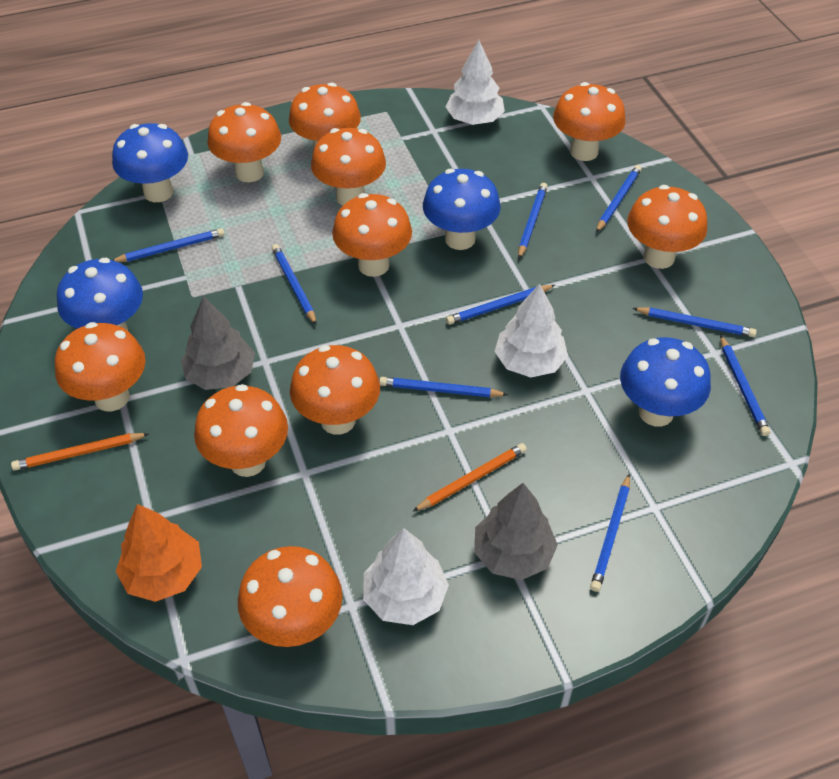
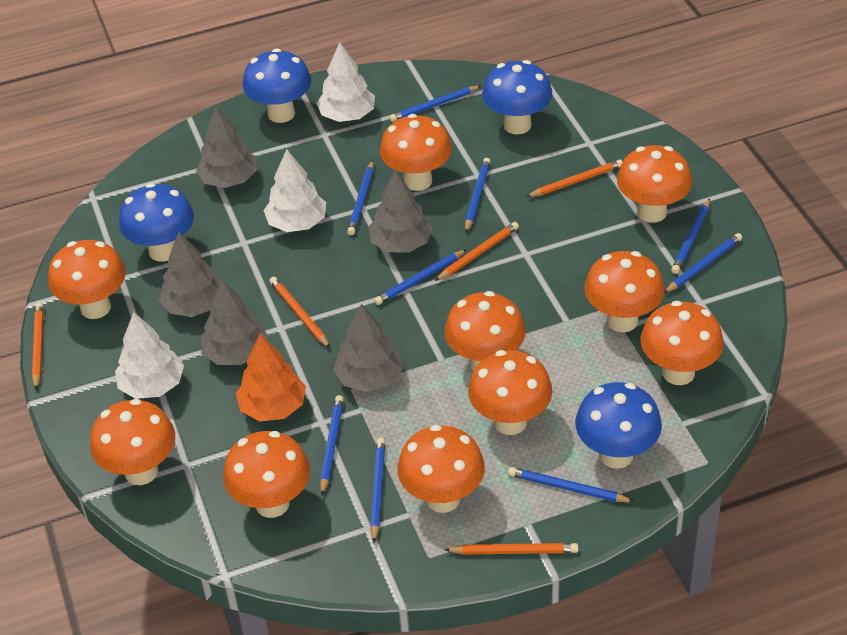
grey tree: 2 -> 5
orange pencil: 2 -> 5

